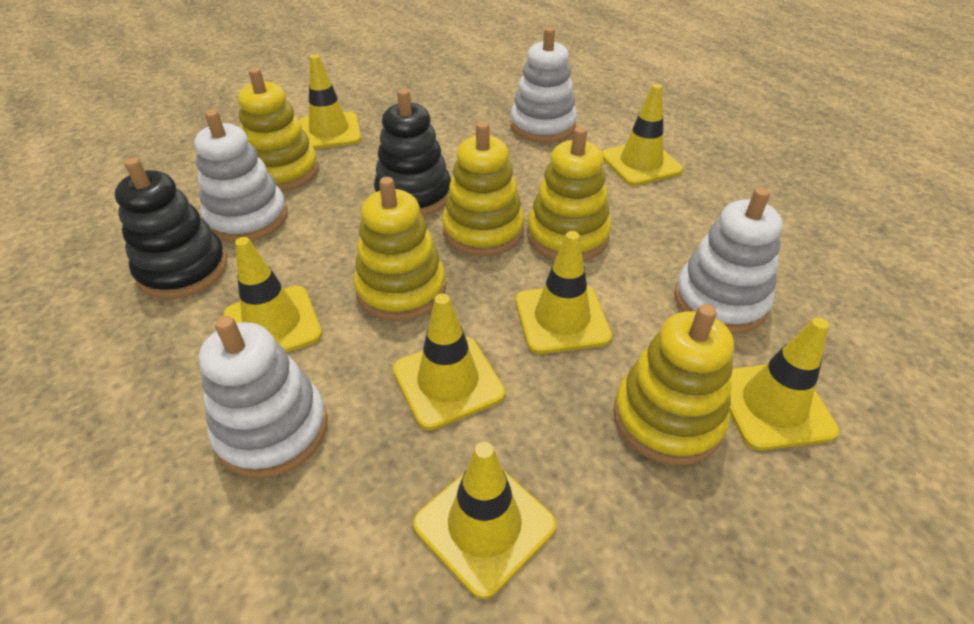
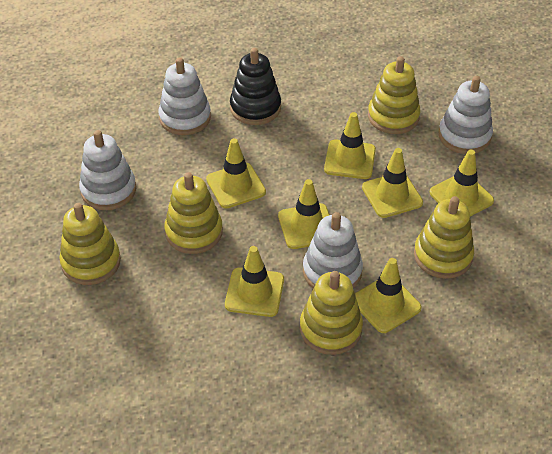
black stacking toy: 2 -> 1

